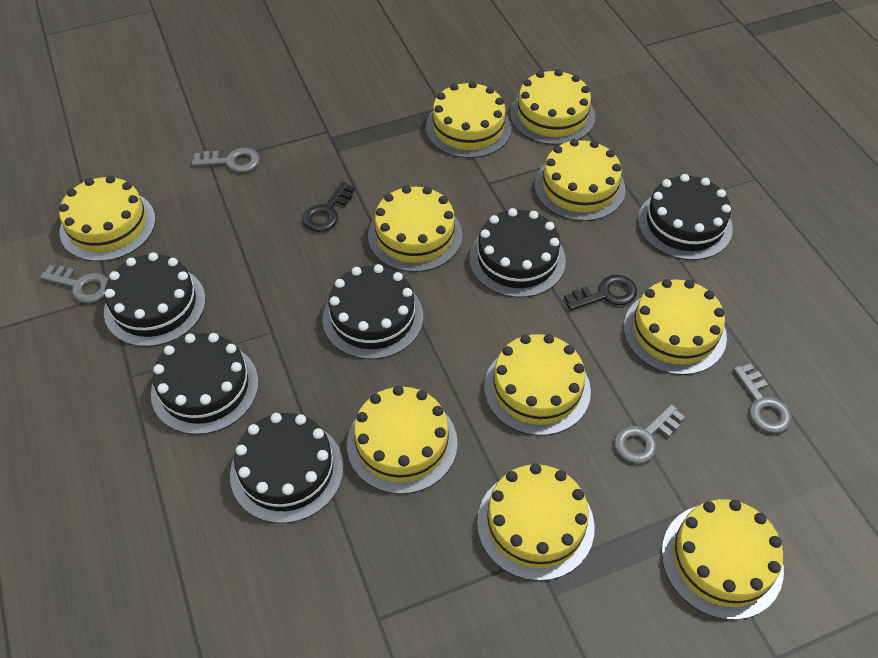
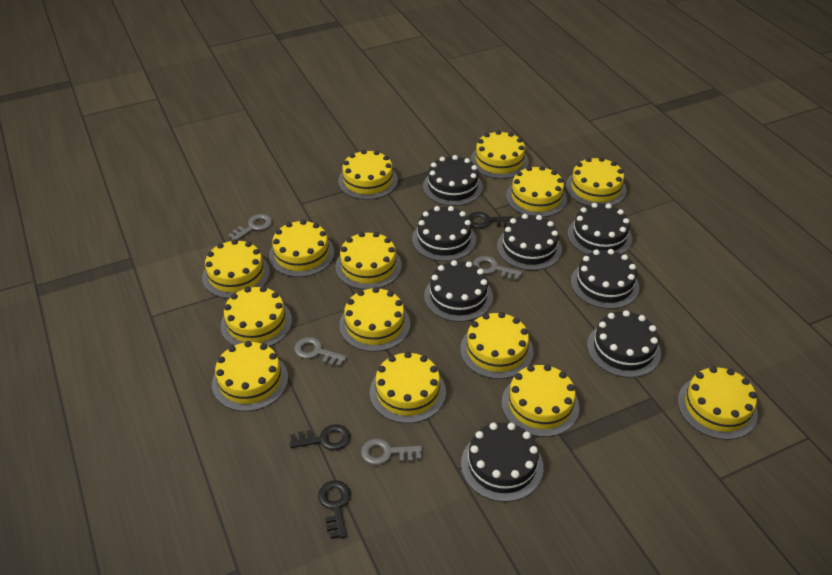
black cake: 6 -> 8
black key: 2 -> 3
yellow cake: 10 -> 14

